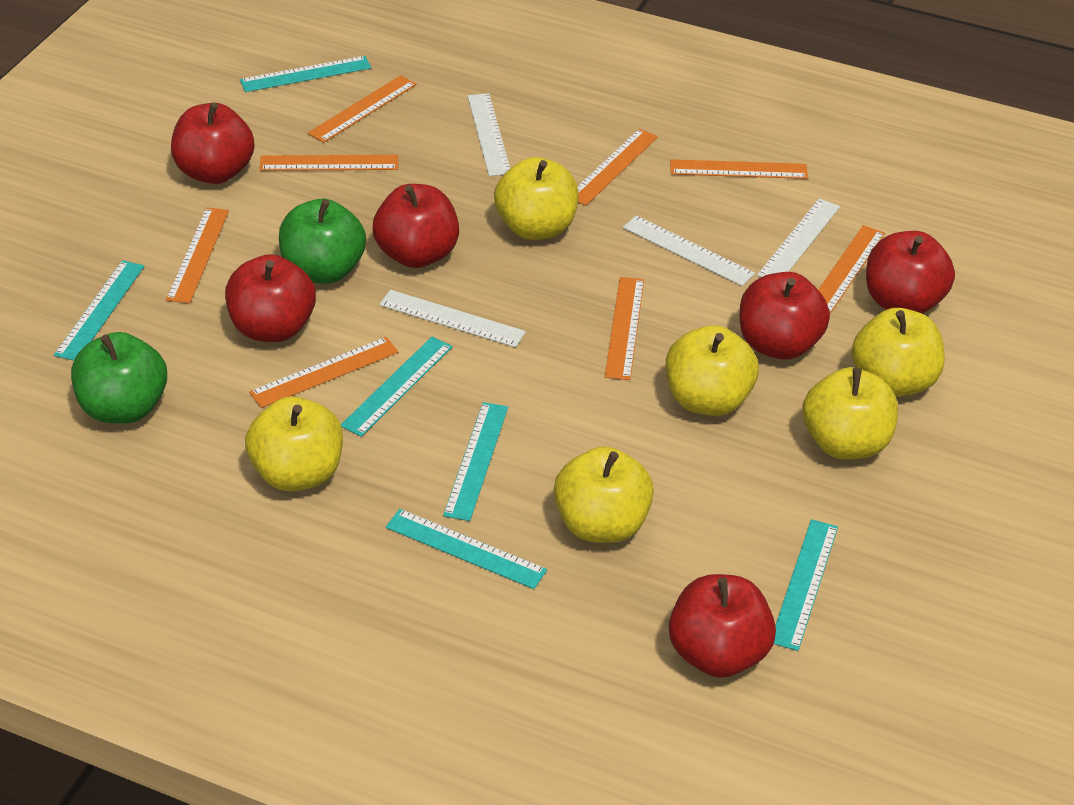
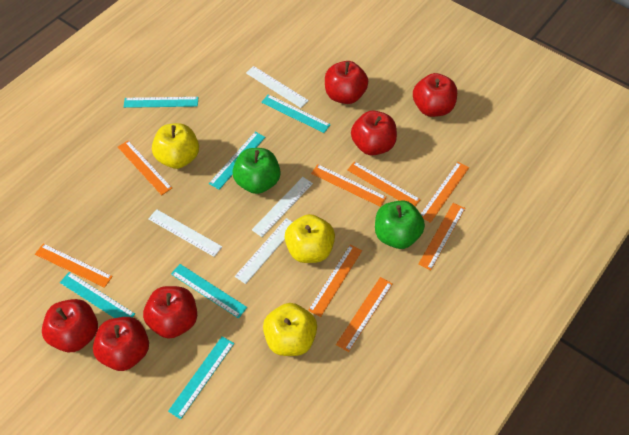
yellow apple: 6 -> 3

